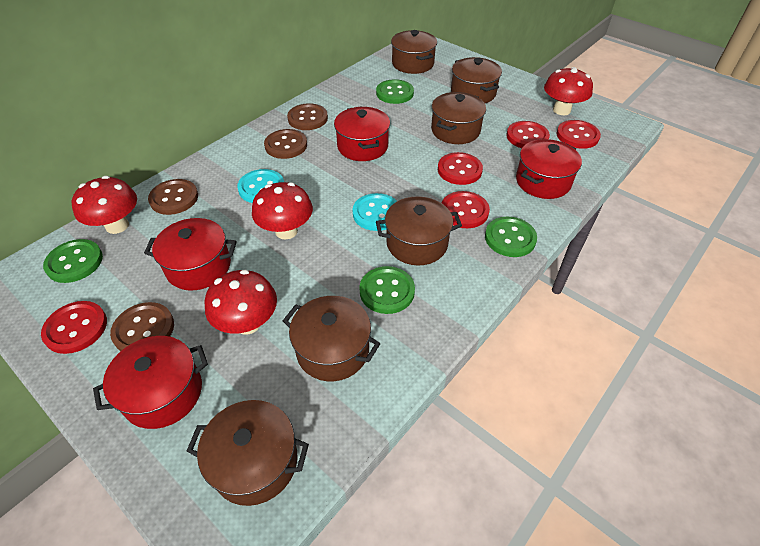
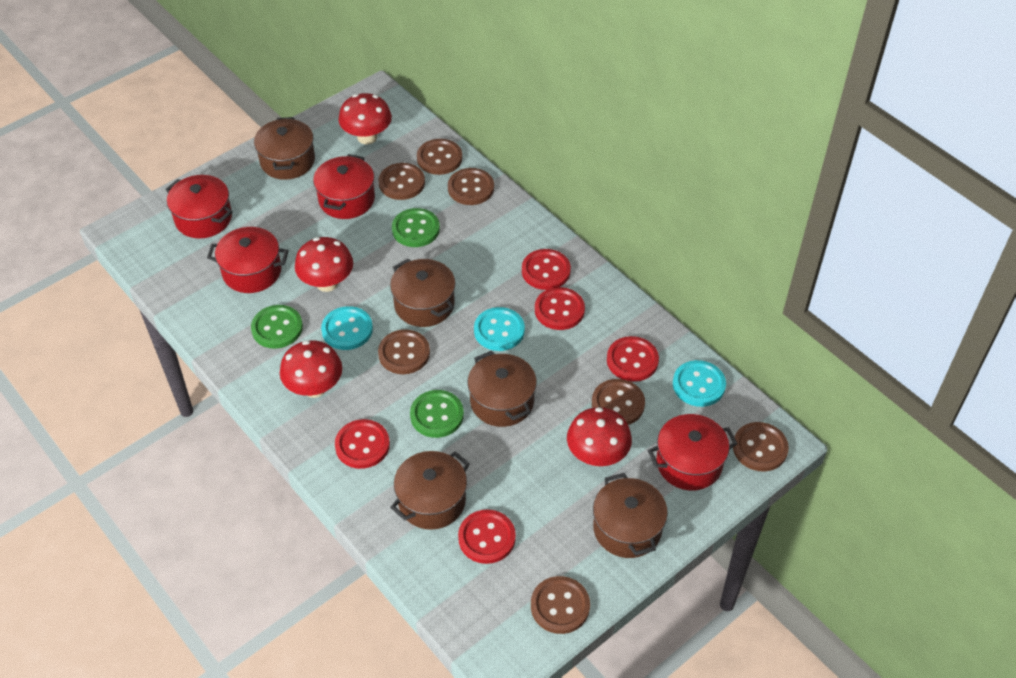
brown button: 4 -> 7
brown pot: 6 -> 5
green button: 4 -> 3
turquoise button: 2 -> 3

